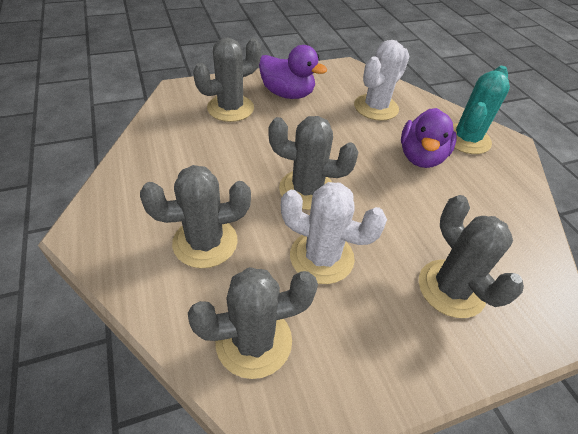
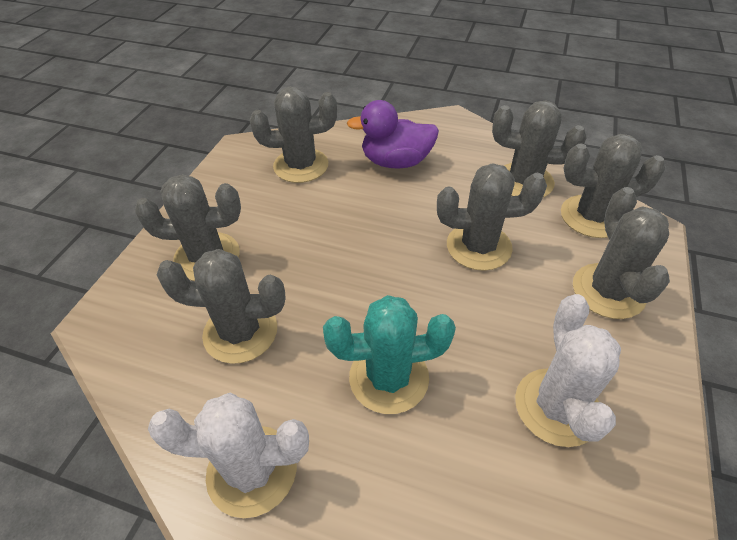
grey cactus: 5 -> 7
purple duck: 2 -> 1

